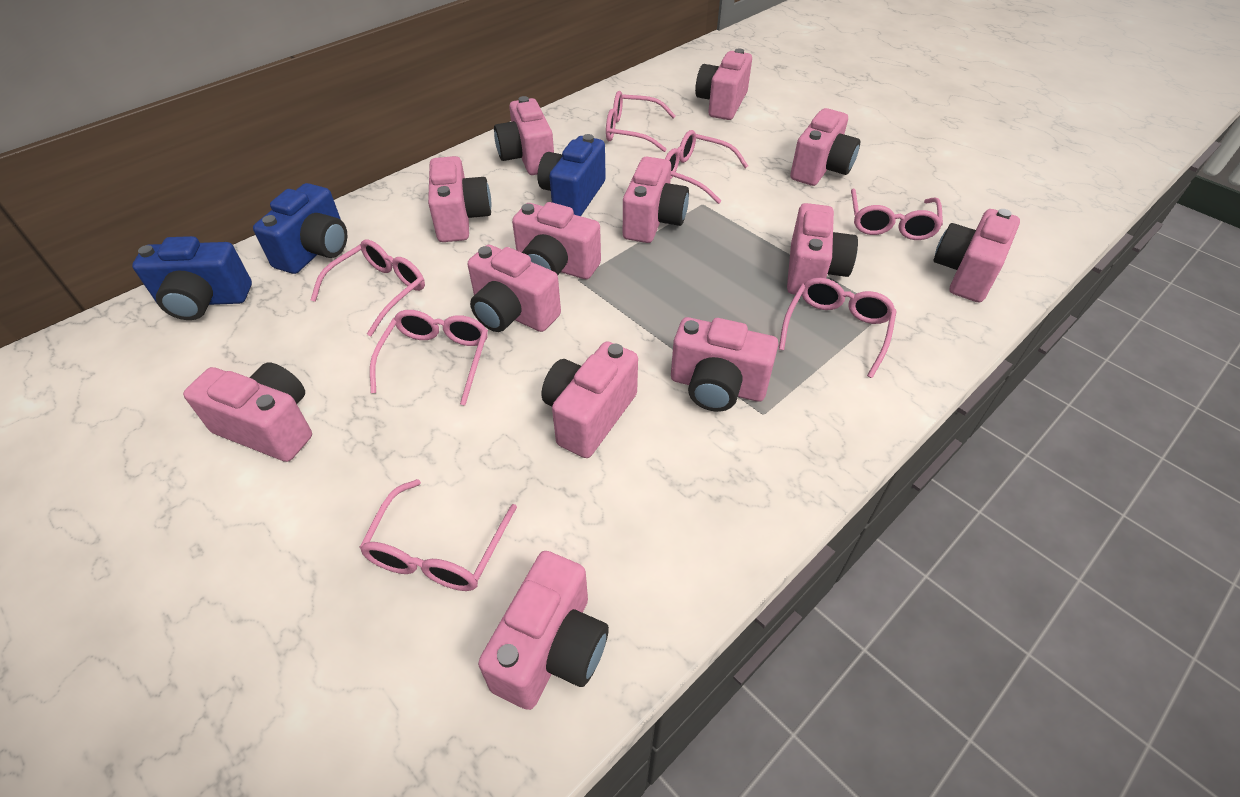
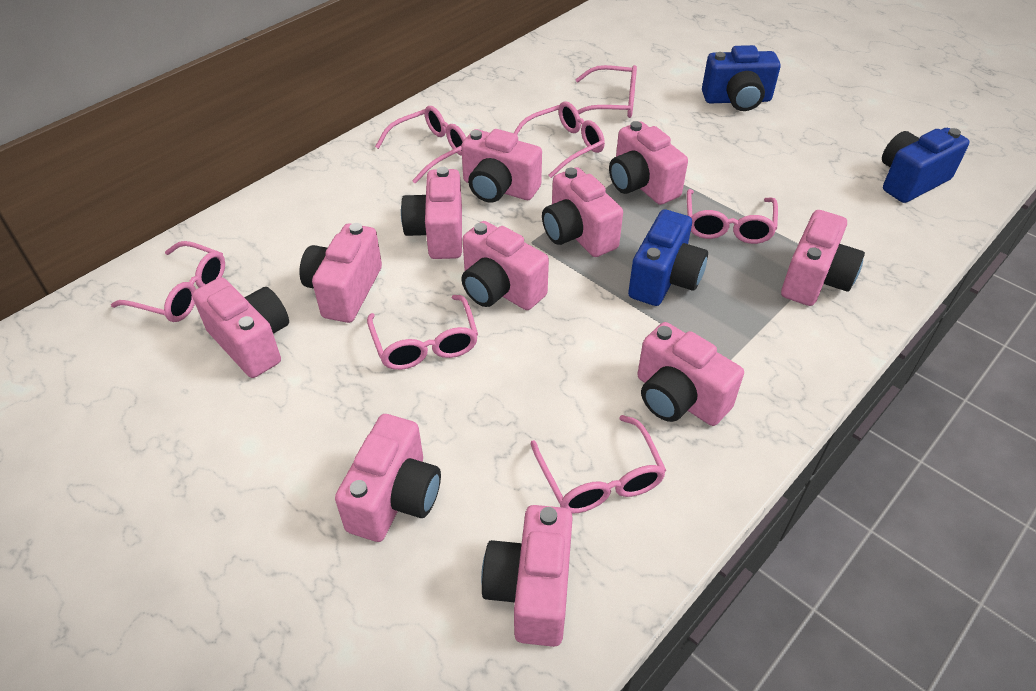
pink camera: 13 -> 11

